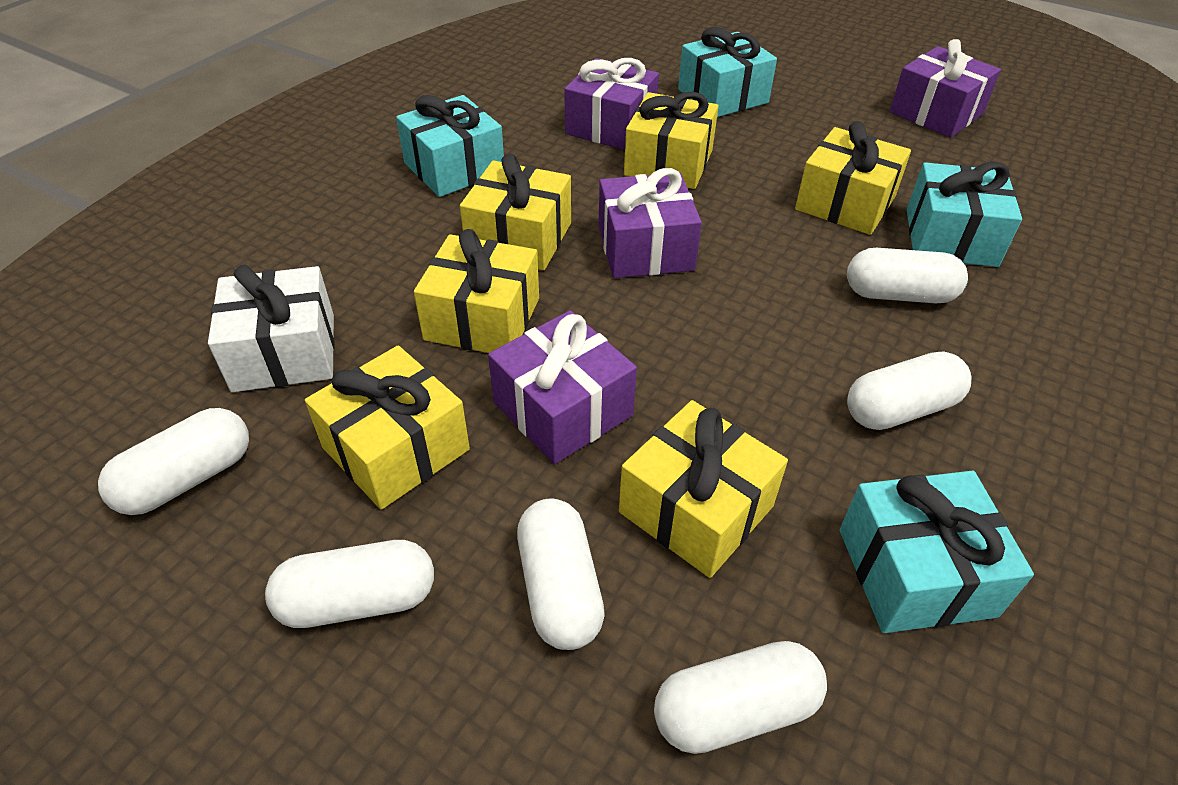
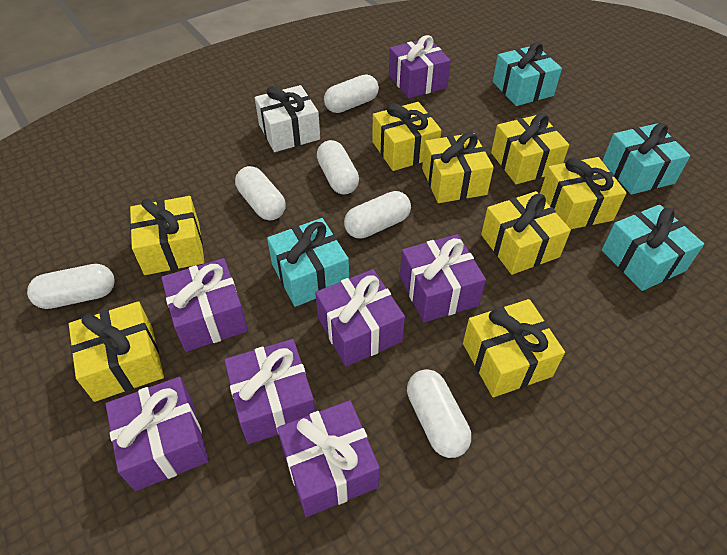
purple gift: 4 -> 7
yellow gift: 6 -> 8

